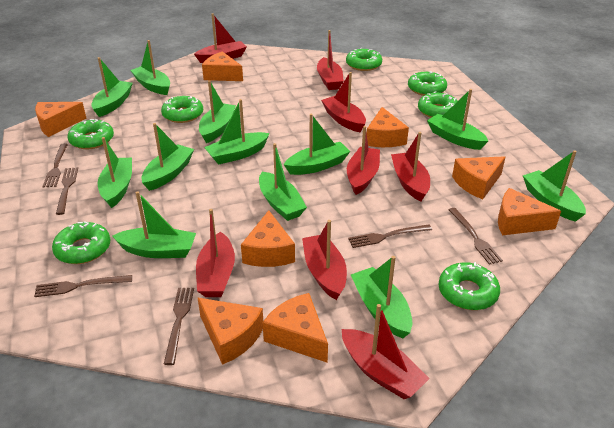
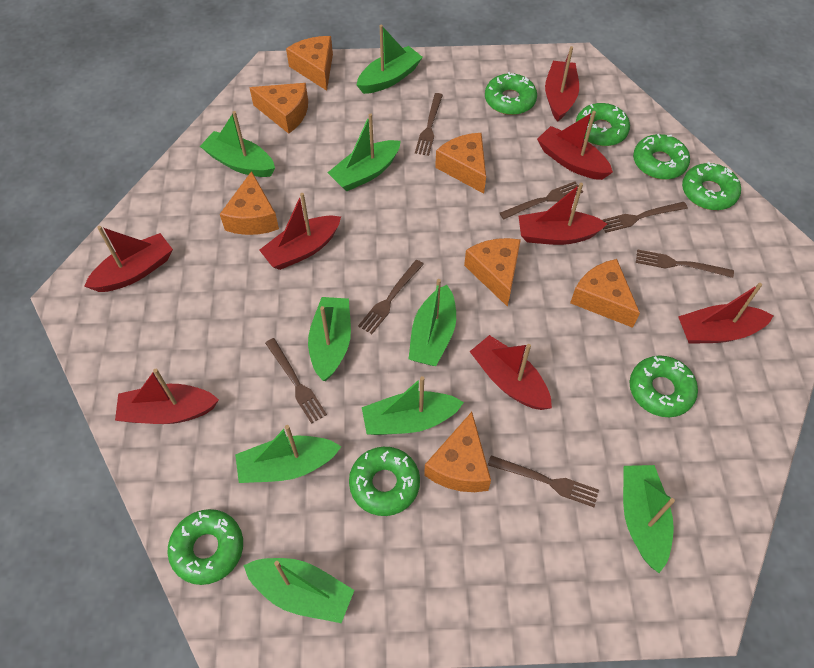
brown fork: 6 -> 7
green boat: 12 -> 9
orange cheese: 8 -> 7

